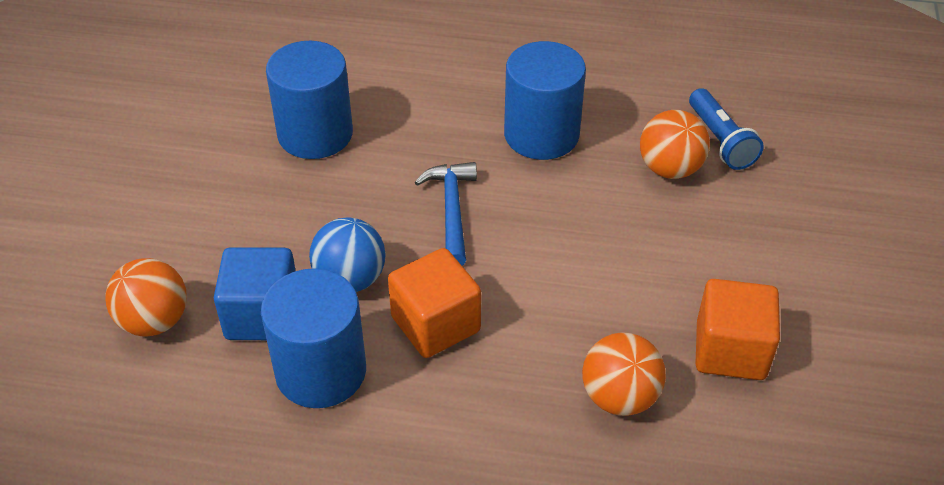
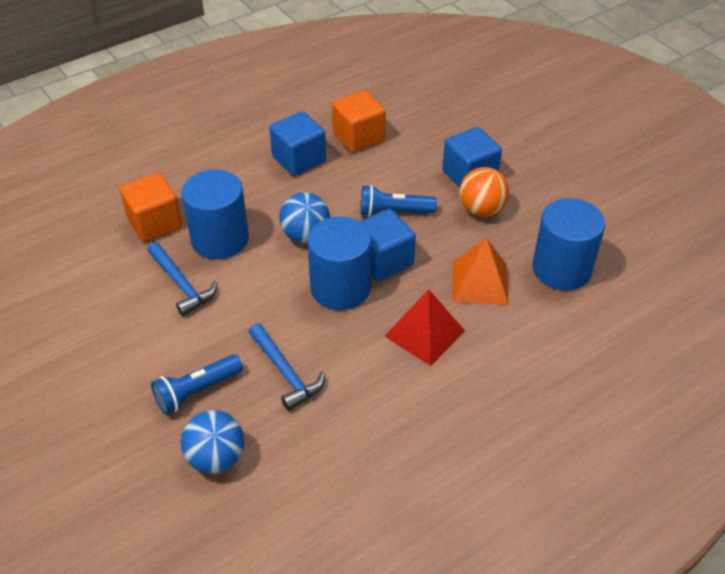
blue ball: 1 -> 2
blue cube: 1 -> 3
blue flashlight: 1 -> 2
blue hammer: 1 -> 2
orange ball: 3 -> 1
orange pyramid: 0 -> 1
red pyramid: 0 -> 1

